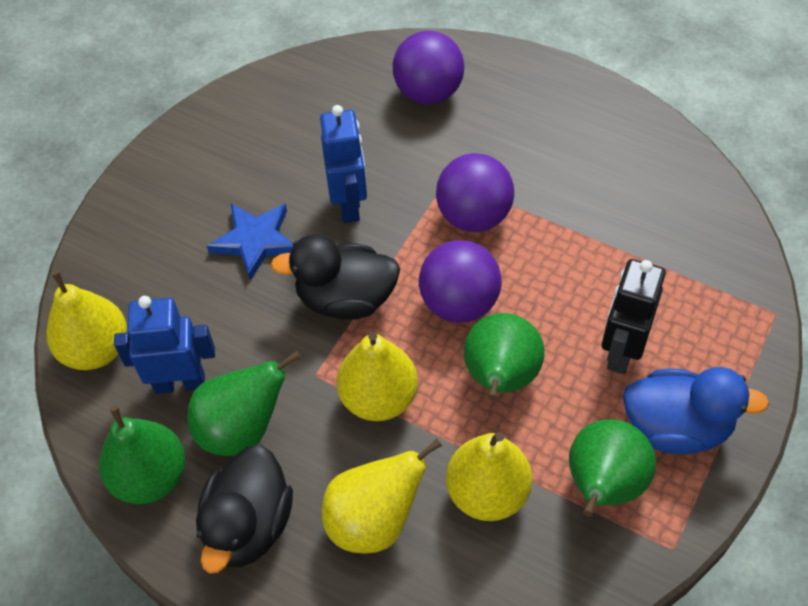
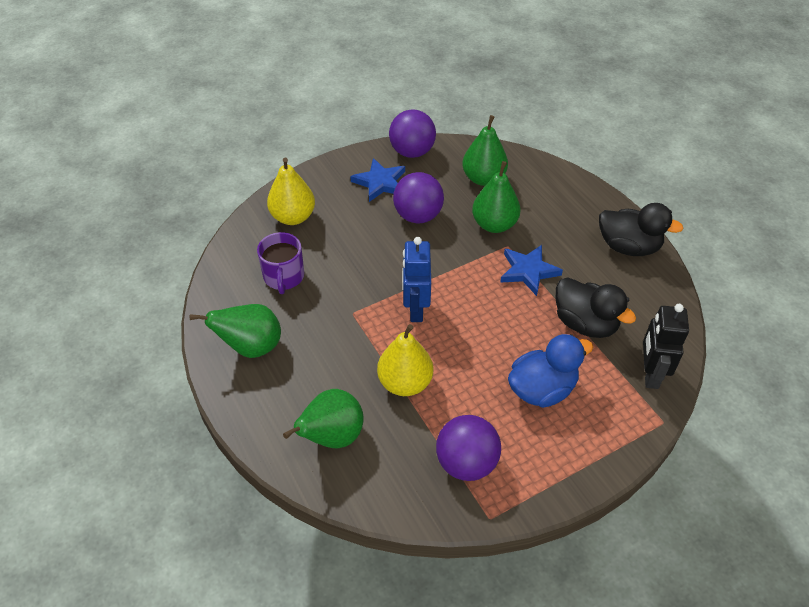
blue robot: 2 -> 1
blue star: 1 -> 2
purple mug: 0 -> 1
yellow pear: 4 -> 2

